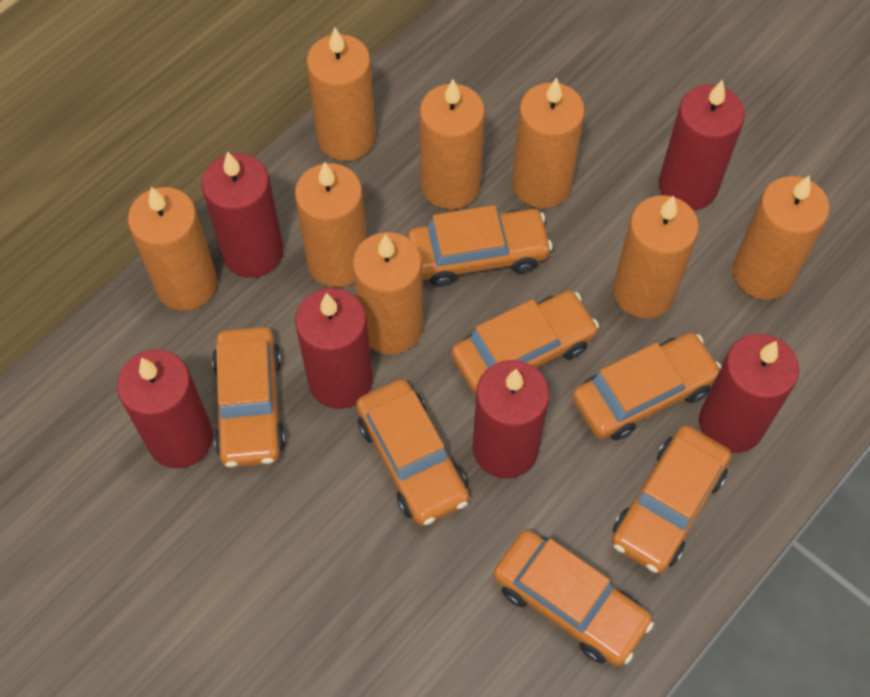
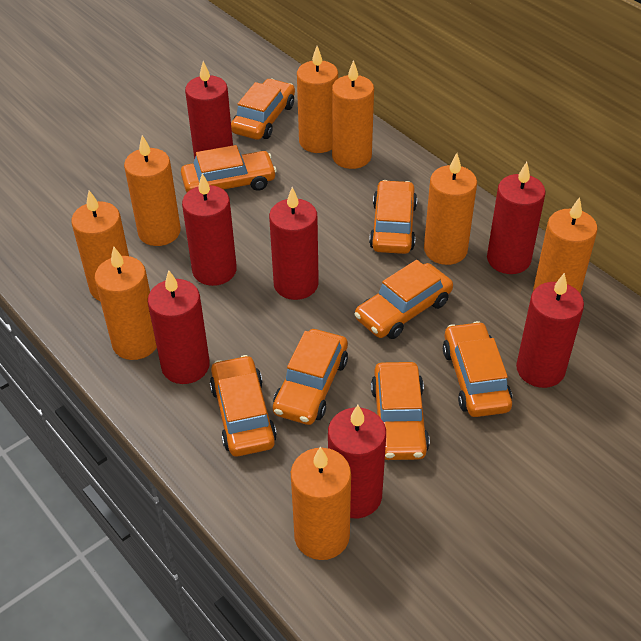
orange car: 7 -> 8
red candle: 6 -> 7

